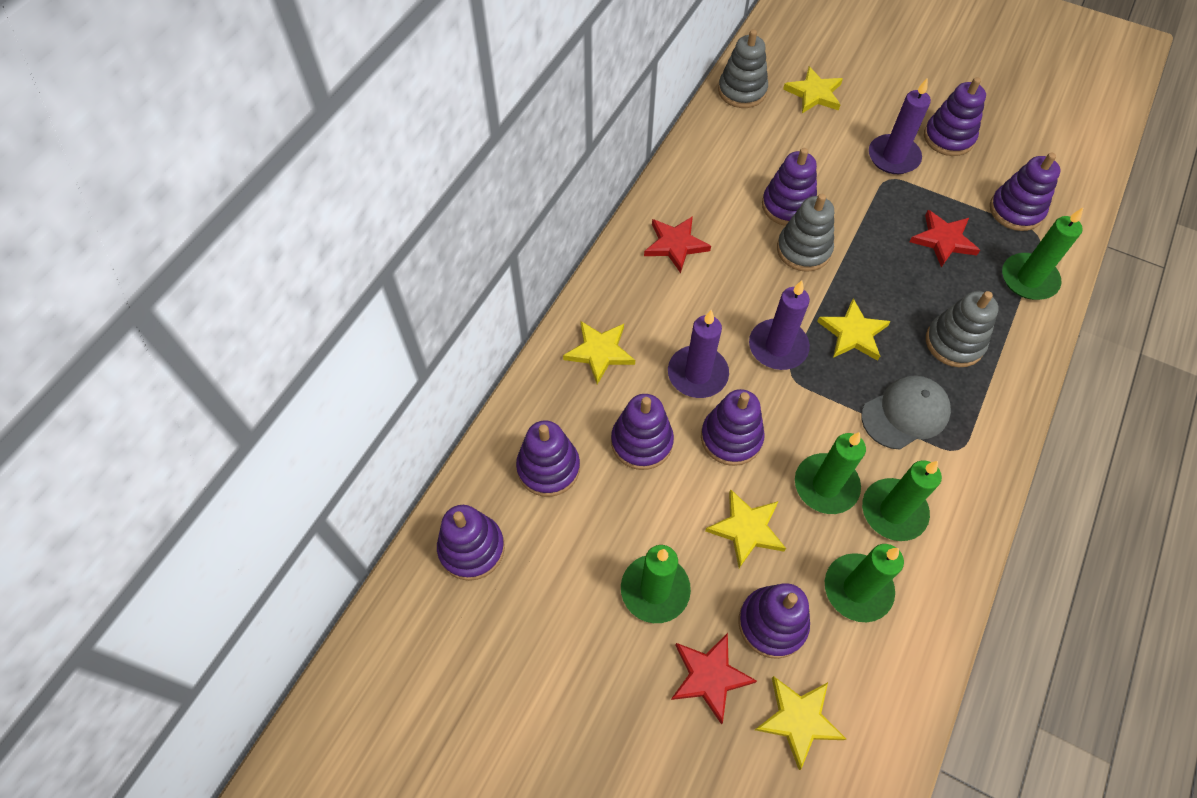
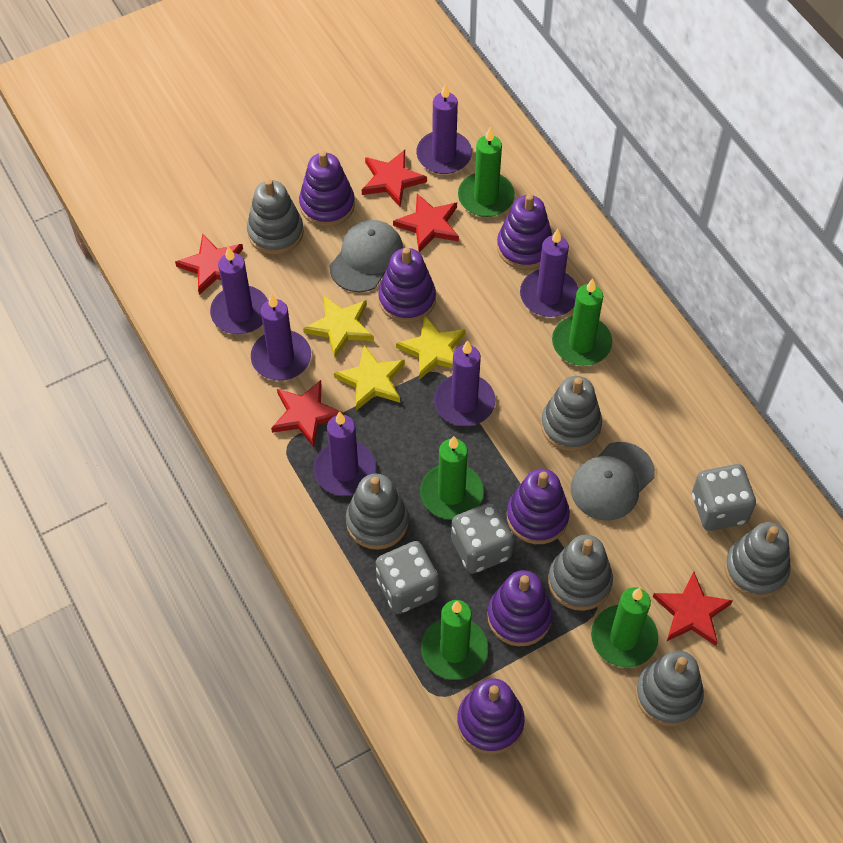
grey cap: 1 -> 2
grey dice: 0 -> 3
grey stacking toy: 3 -> 6
purple candle: 3 -> 6
purple stacking toy: 8 -> 6
red star: 3 -> 5
yellow star: 5 -> 3

